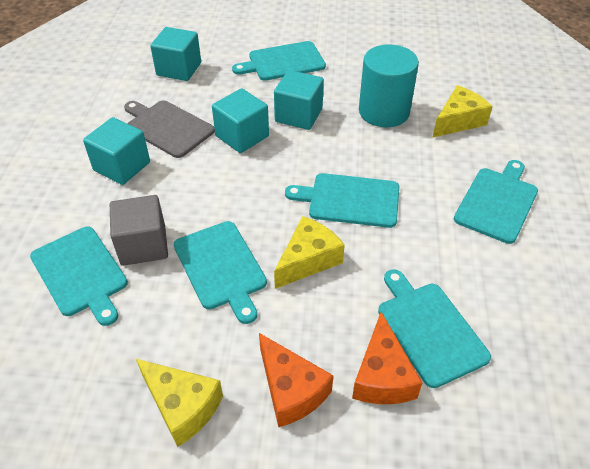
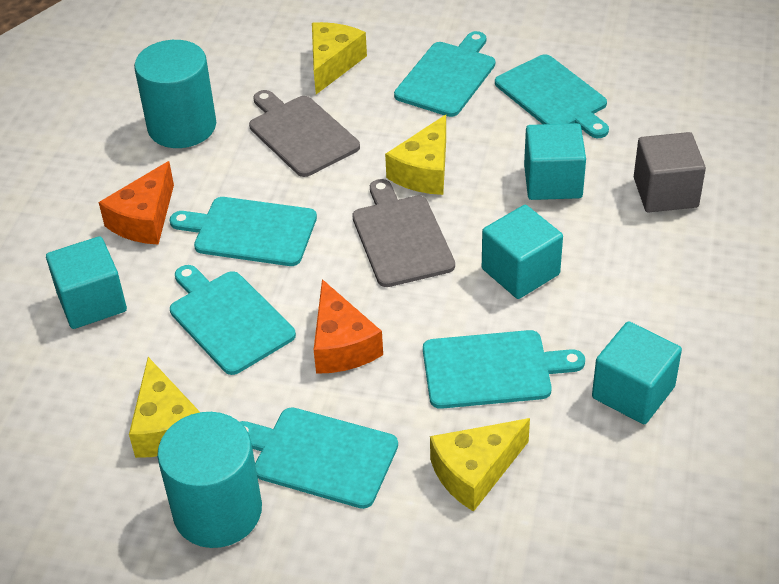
grey cutting board: 1 -> 2
turquoise cylinder: 1 -> 2
yellow cheese: 3 -> 4

